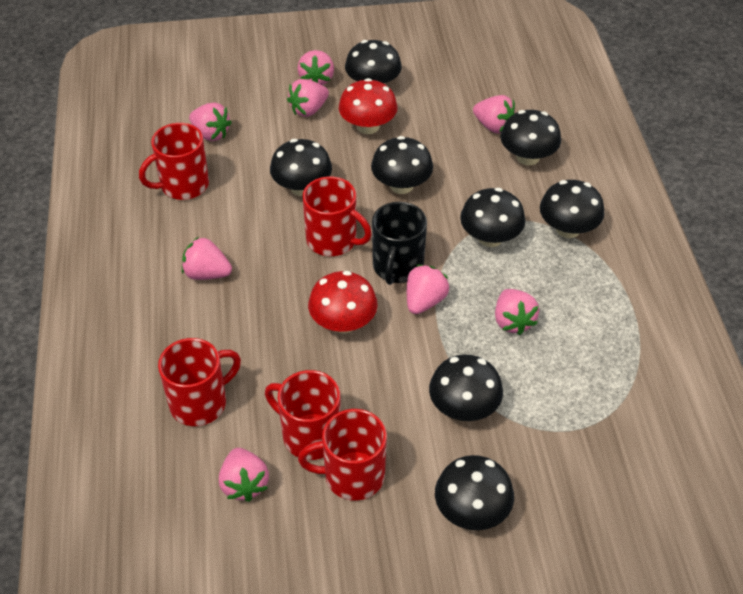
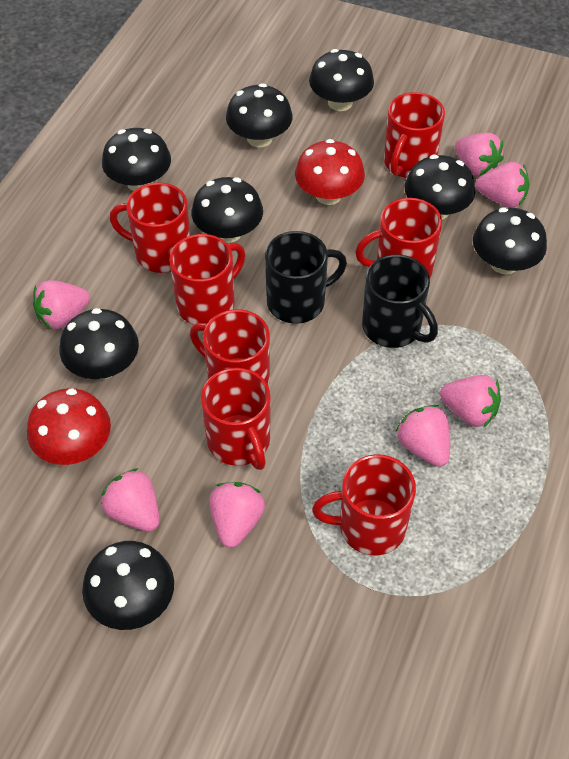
black mug: 1 -> 2
pink strawberry: 8 -> 7
red mug: 5 -> 7

